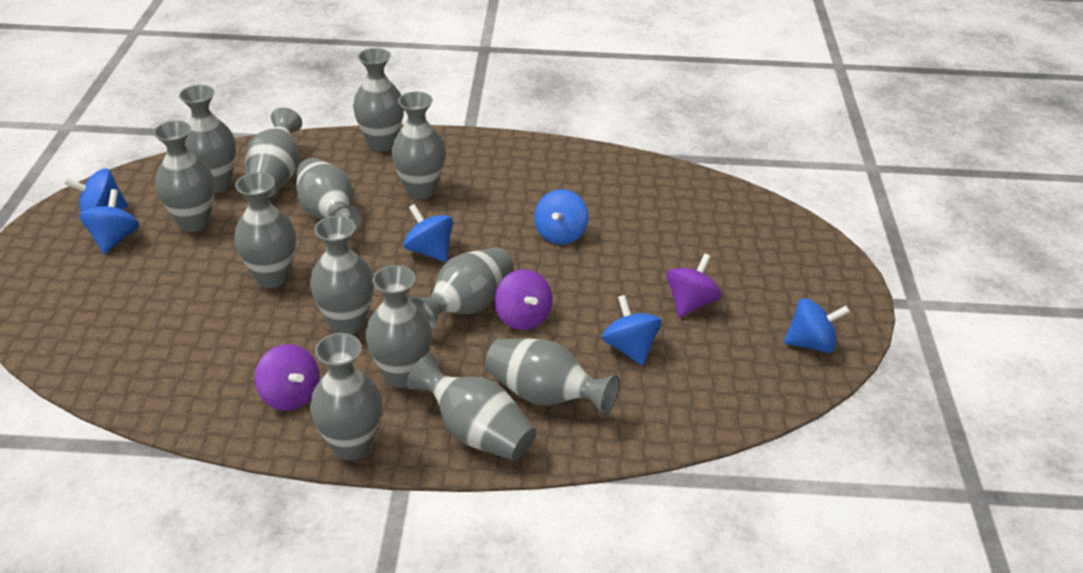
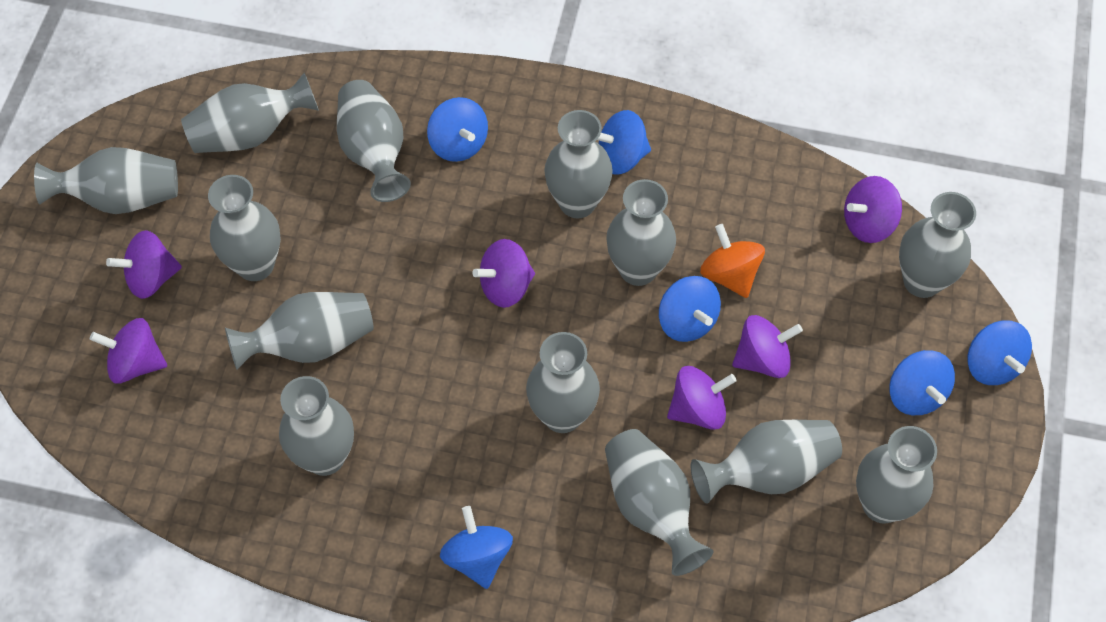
orange spinning top: 0 -> 1
purple spinning top: 3 -> 6

